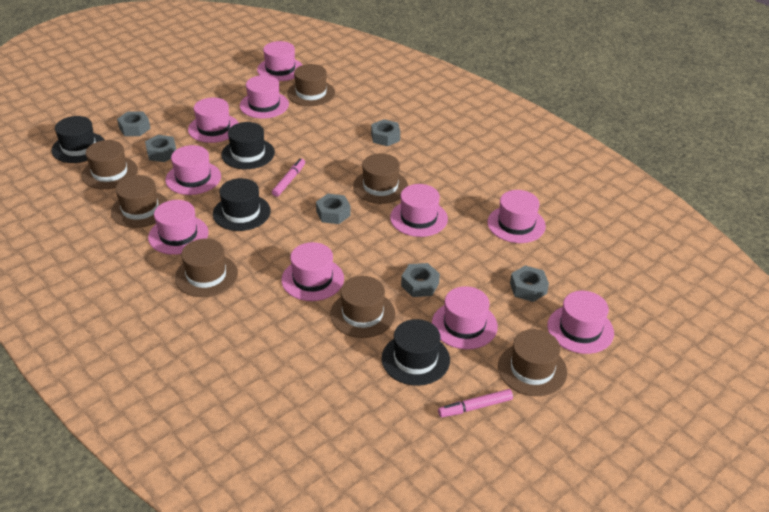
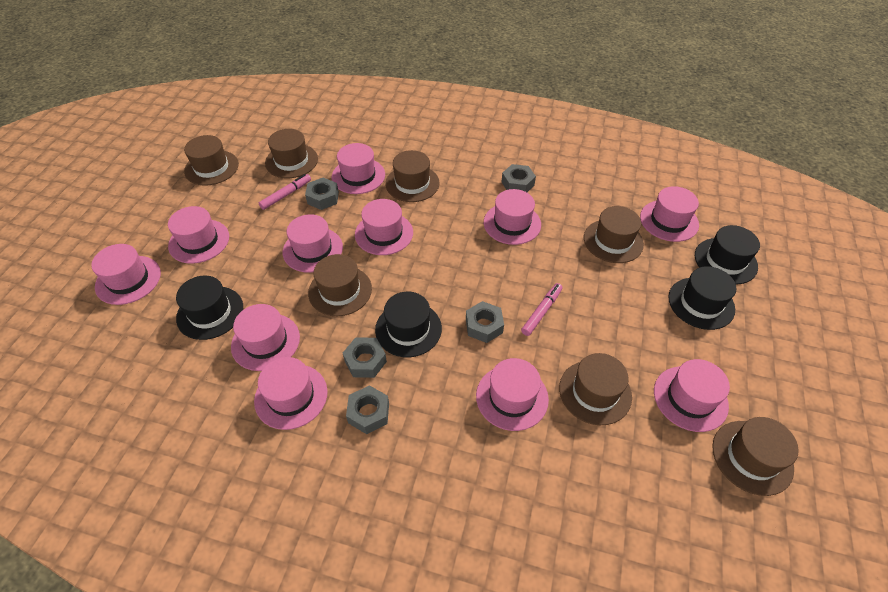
grey nut: 6 -> 5
pink hat: 10 -> 11

